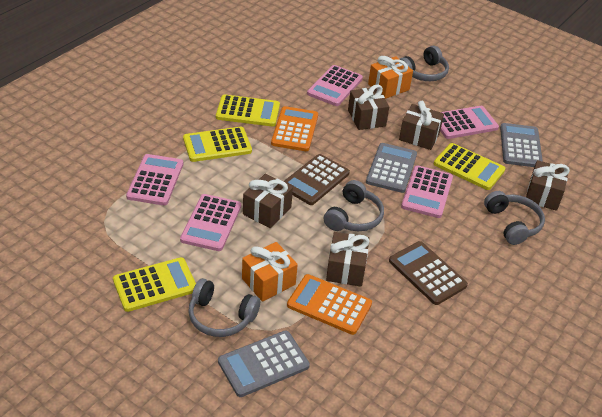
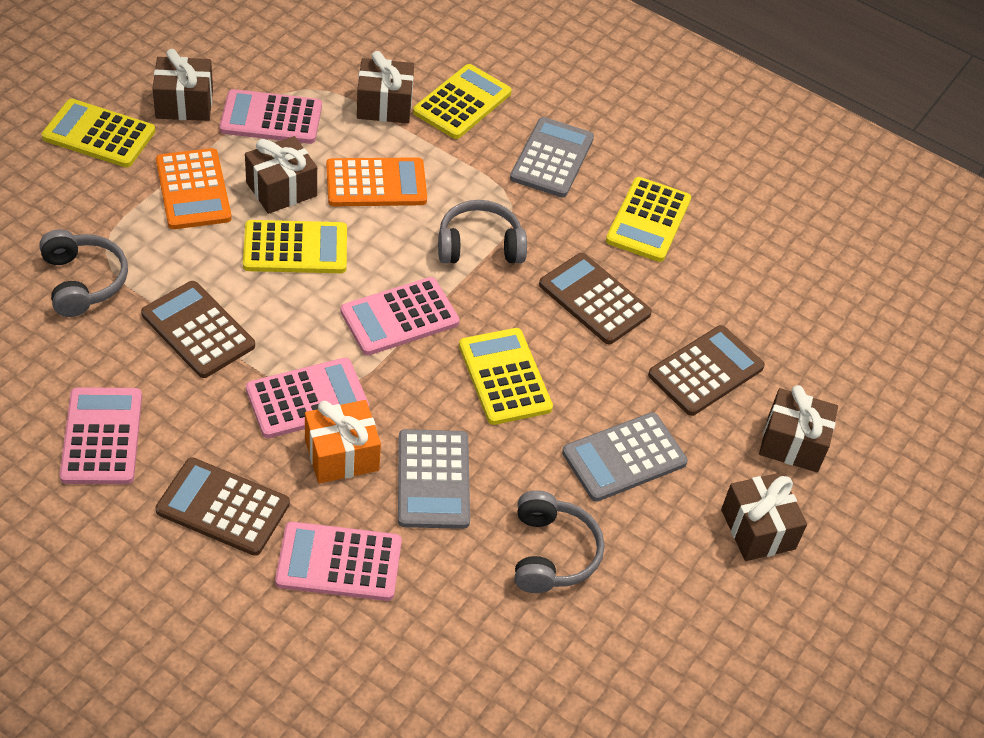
brown calculator: 2 -> 4
grey headphones: 4 -> 3
orange gift: 2 -> 1
yellow calculator: 4 -> 5

